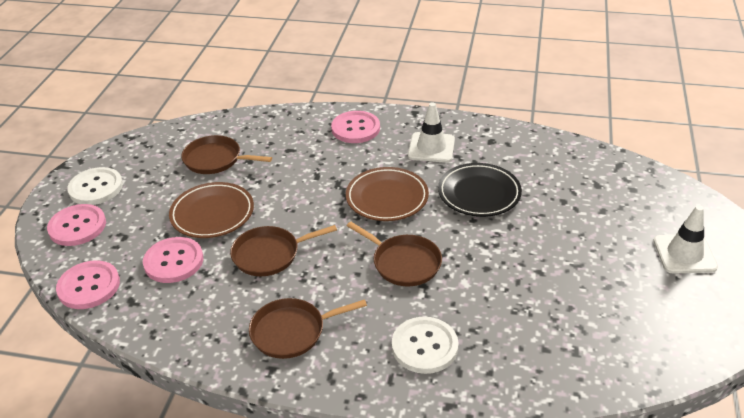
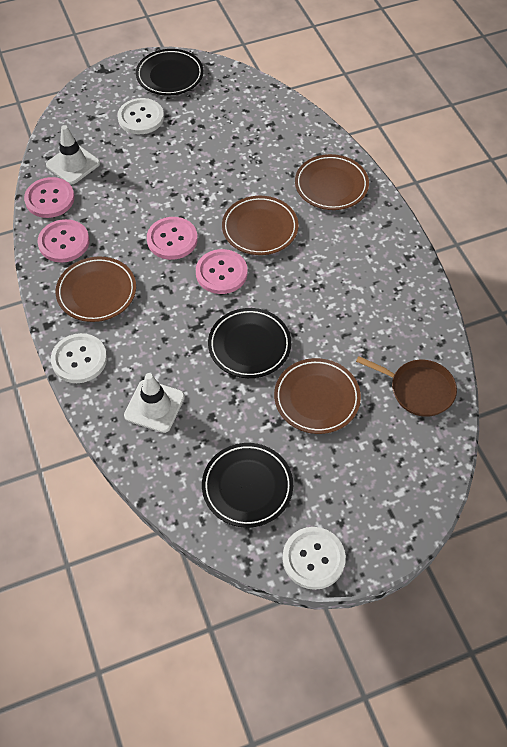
black plate: 1 -> 3
brown pan: 4 -> 1
brown plate: 2 -> 4
white button: 2 -> 3

